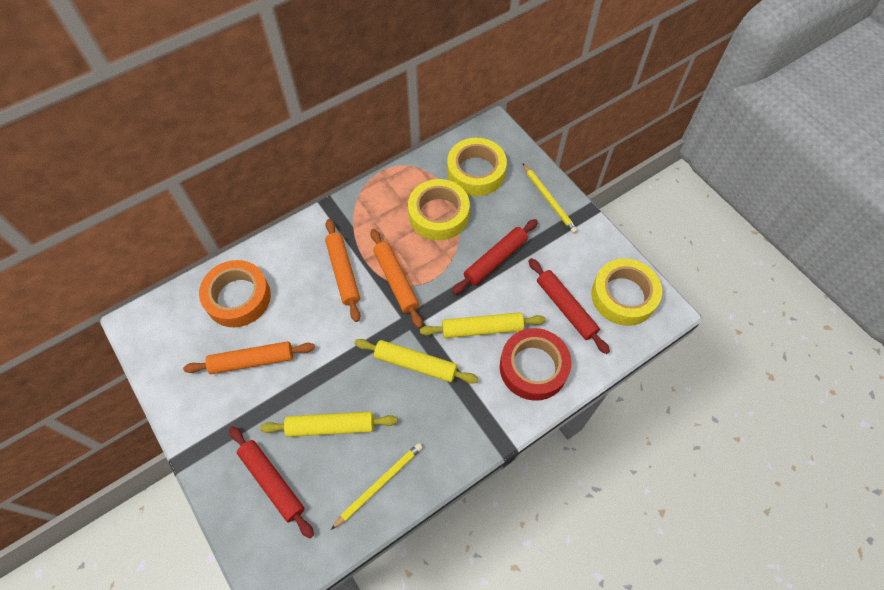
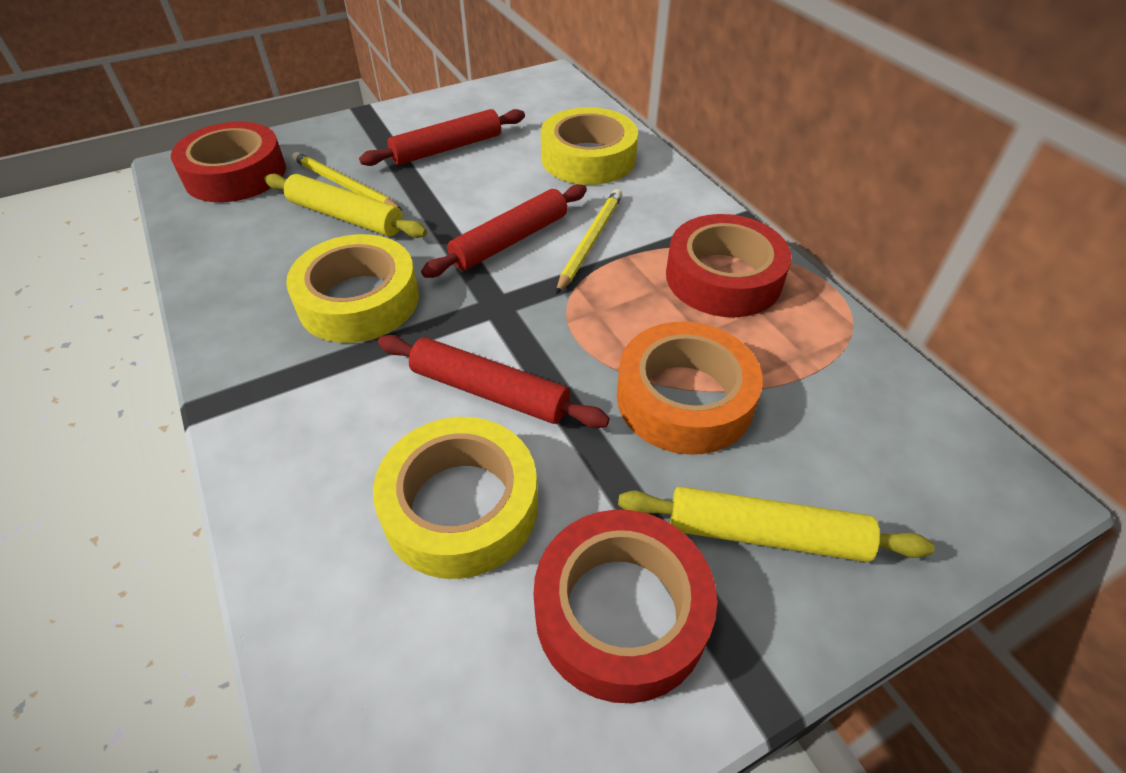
orange rolling pin: 3 -> 0
red tape: 1 -> 3
yellow rolling pin: 3 -> 2

